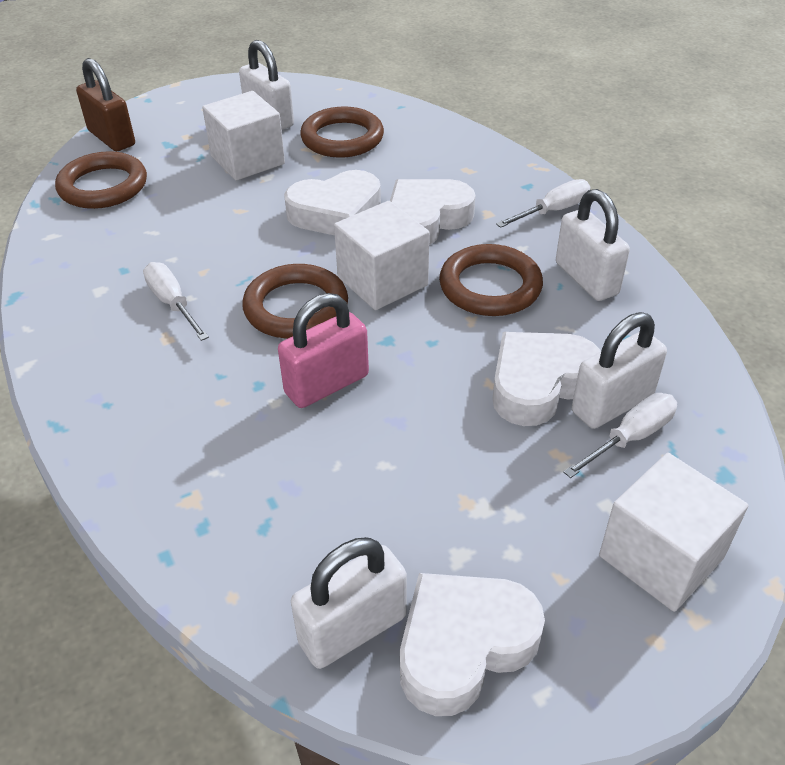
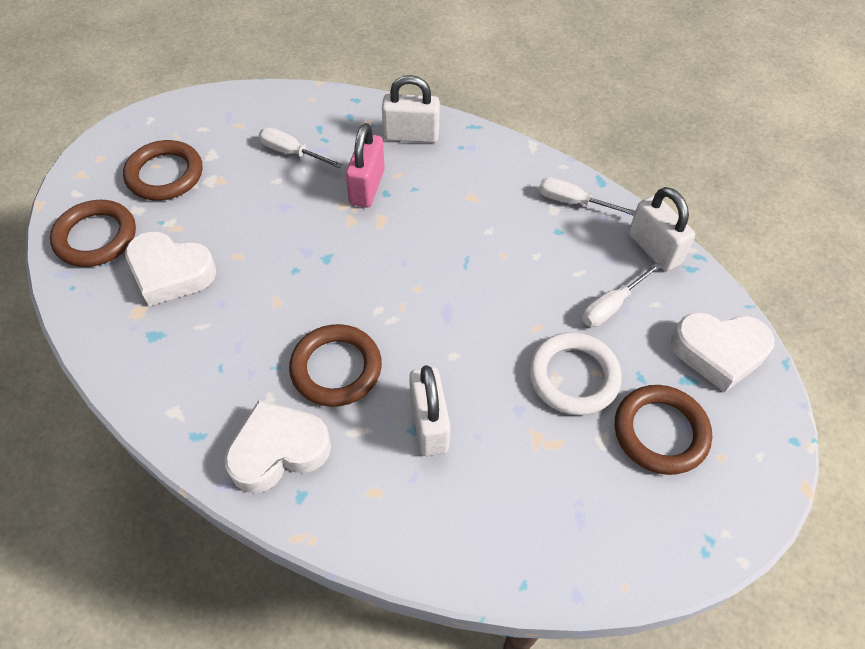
brown padlock: 1 -> 0
white cube: 3 -> 0
white heart: 4 -> 3
white padlock: 4 -> 3
white ring: 0 -> 1

